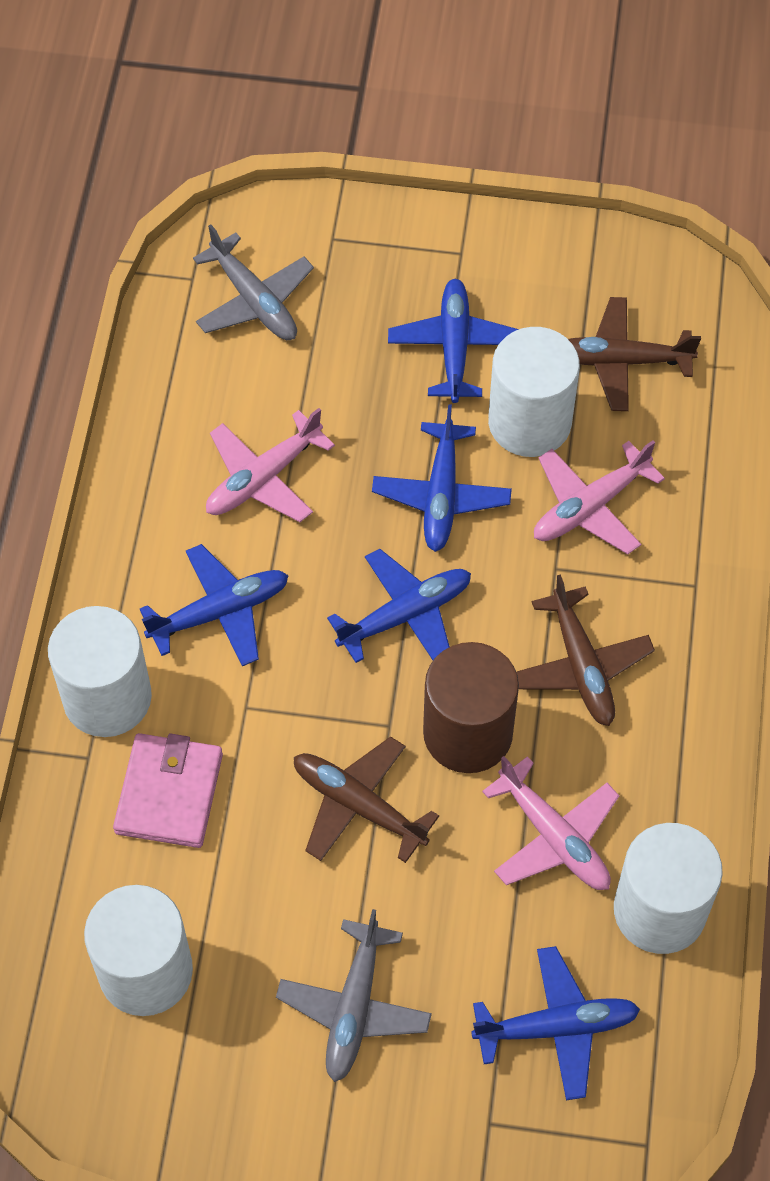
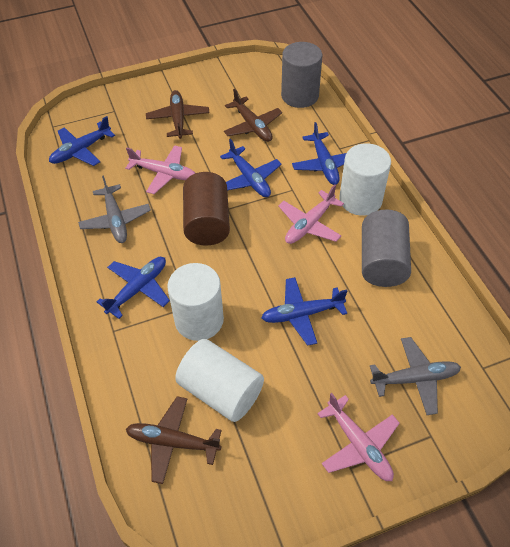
grey cylinder: 0 -> 2
pink wallet: 1 -> 0
white cylinder: 4 -> 3

